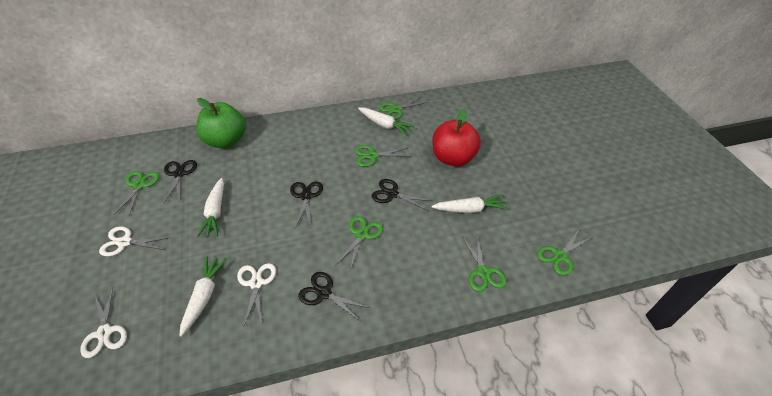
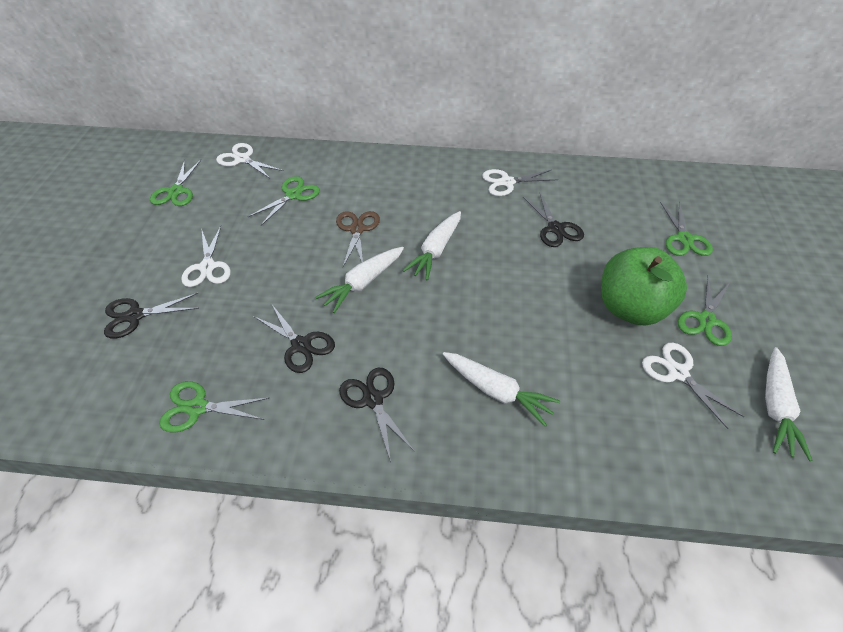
brown scissors: 0 -> 1
green scissors: 6 -> 5
red apple: 1 -> 0
white scissors: 3 -> 4

